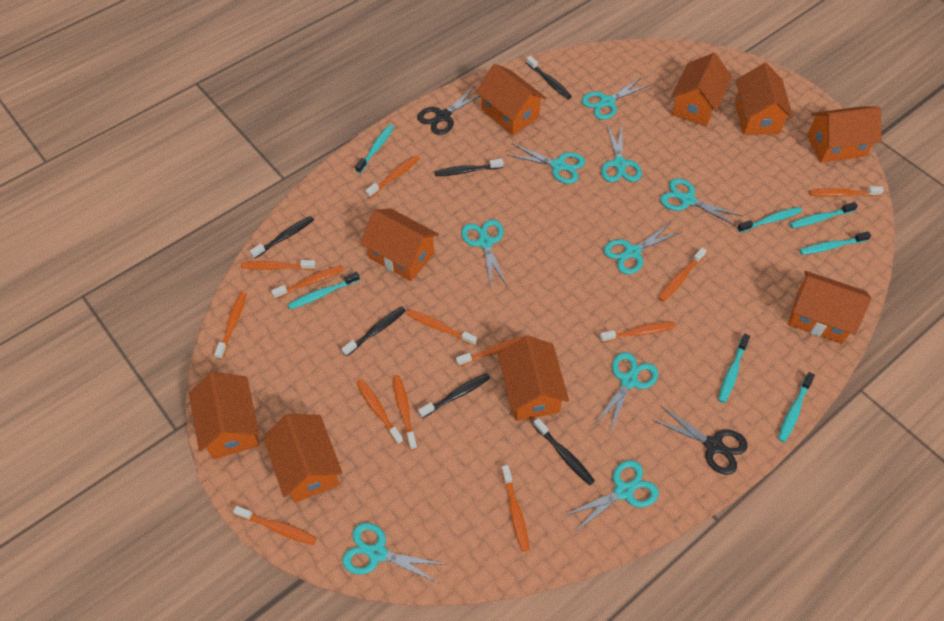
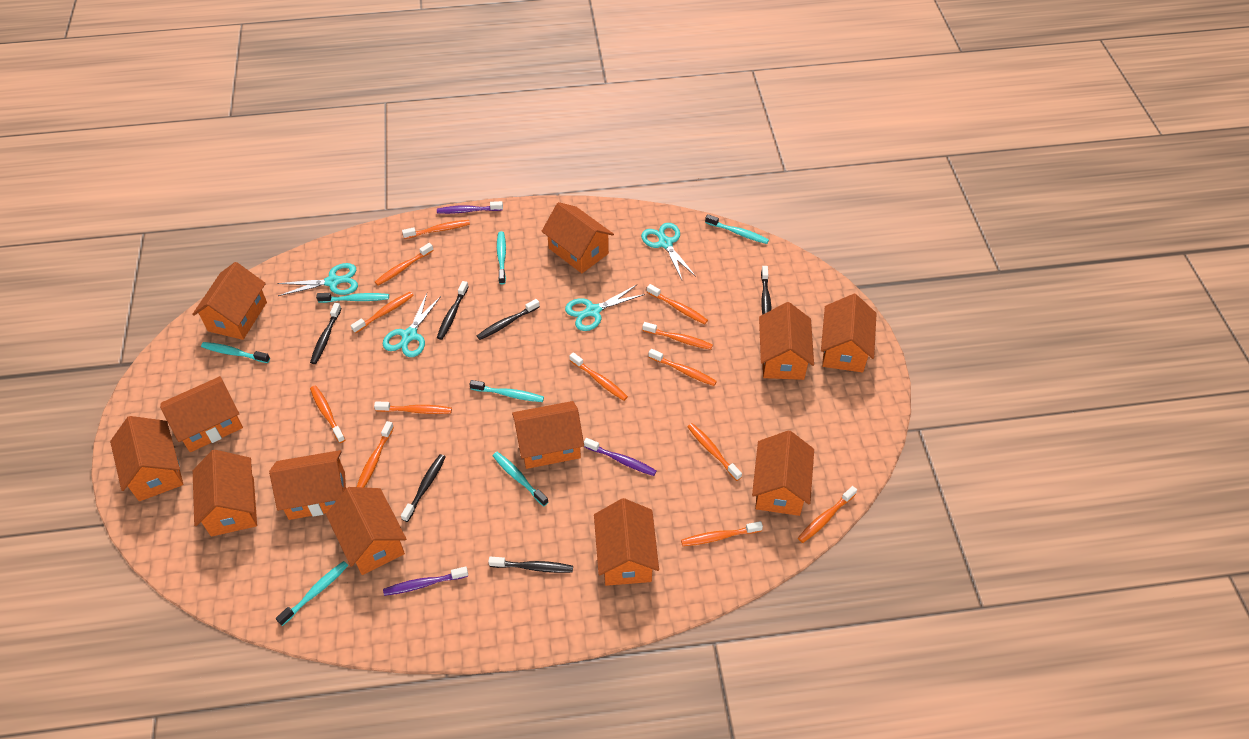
black scissors: 2 -> 0
orange house: 9 -> 12
purple toothbrush: 0 -> 3
turquoise scissors: 9 -> 4

